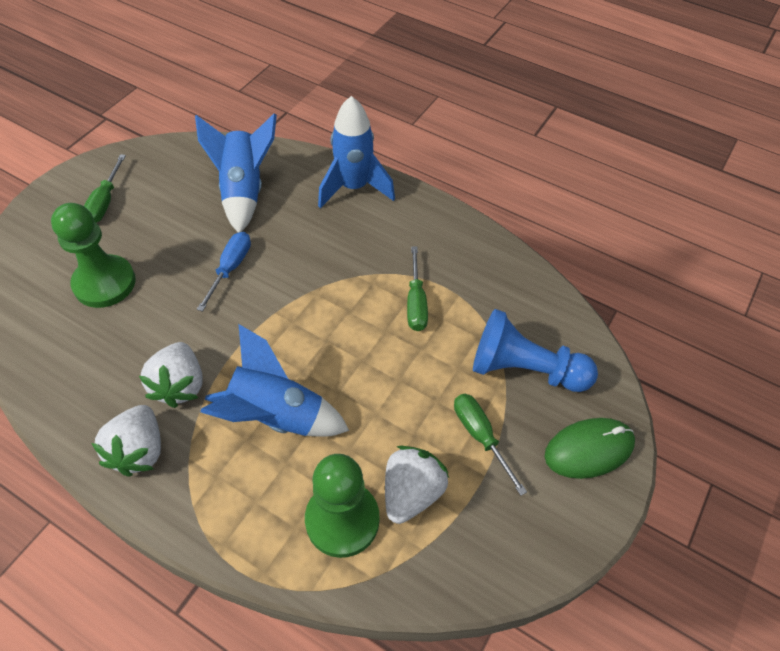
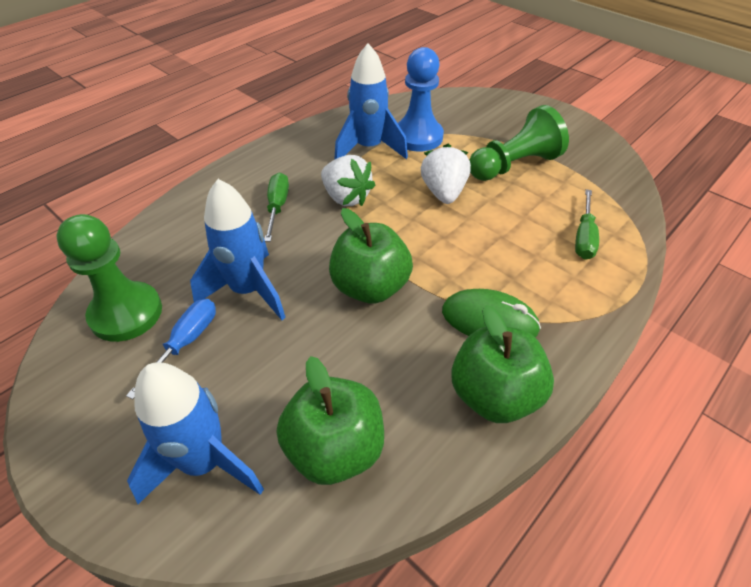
green apple: 0 -> 3
green screwdriver: 3 -> 2
white strawberry: 3 -> 2

